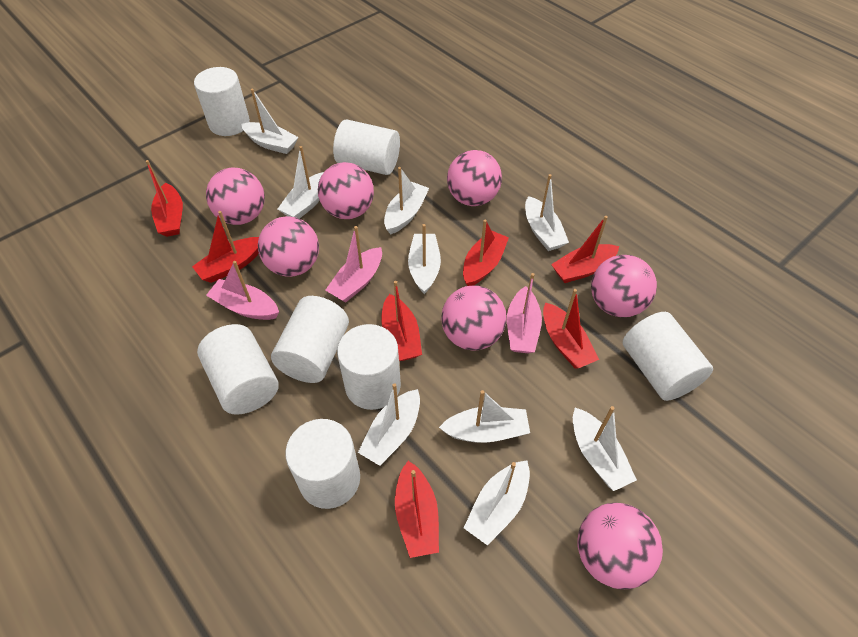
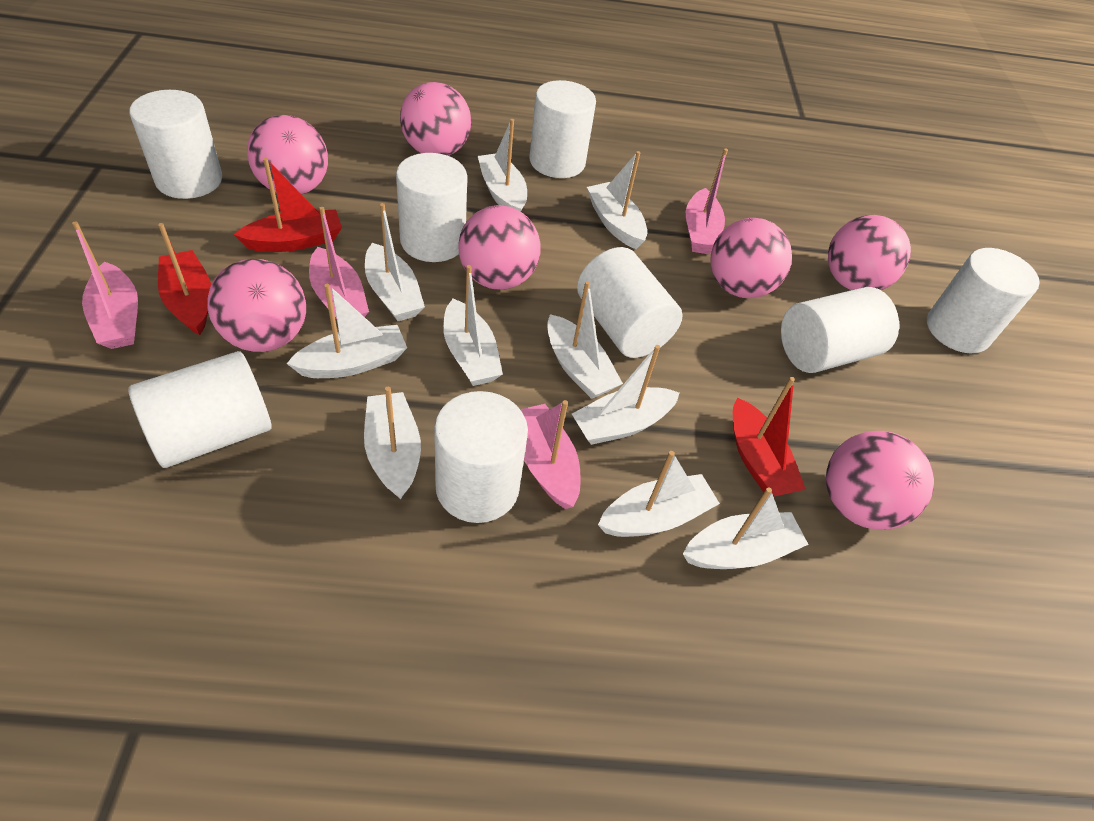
pink boat: 3 -> 4
red boat: 7 -> 3
white boat: 9 -> 10
white cylinder: 7 -> 8

